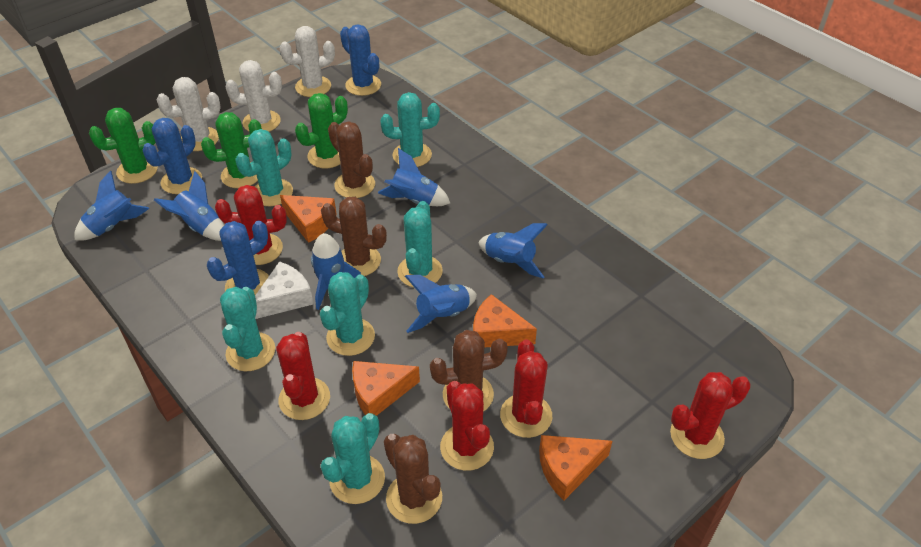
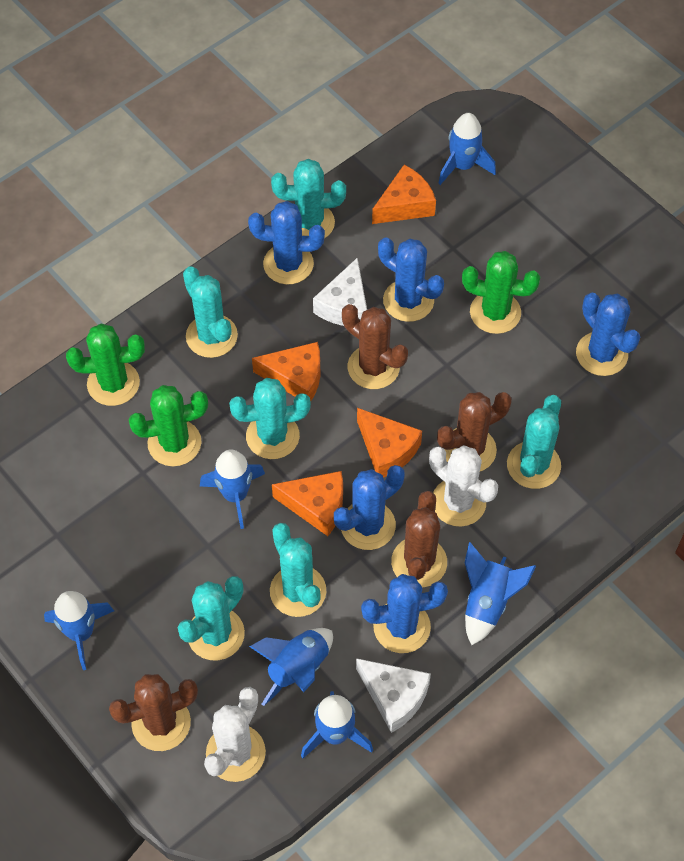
blue cactus: 3 -> 5
red cactus: 5 -> 0
white cactus: 3 -> 2
white cheese: 1 -> 2

